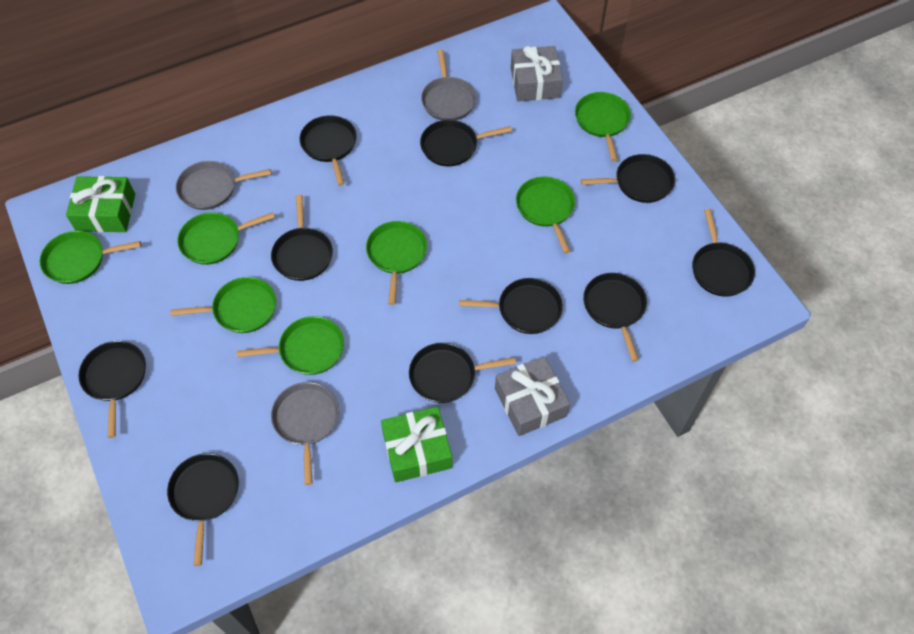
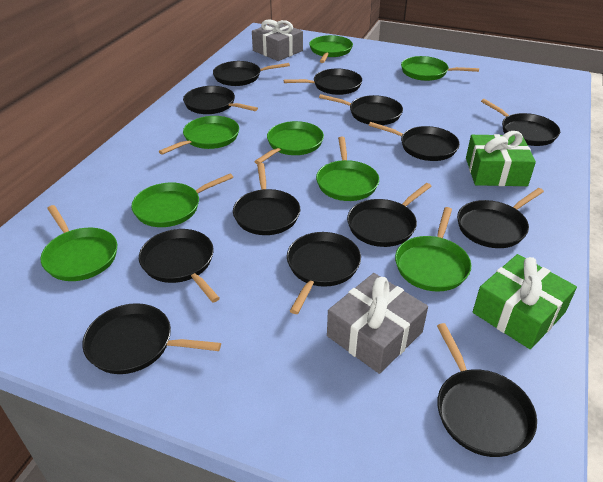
black pan: 10 -> 13
green pan: 7 -> 8
grey pan: 3 -> 0

